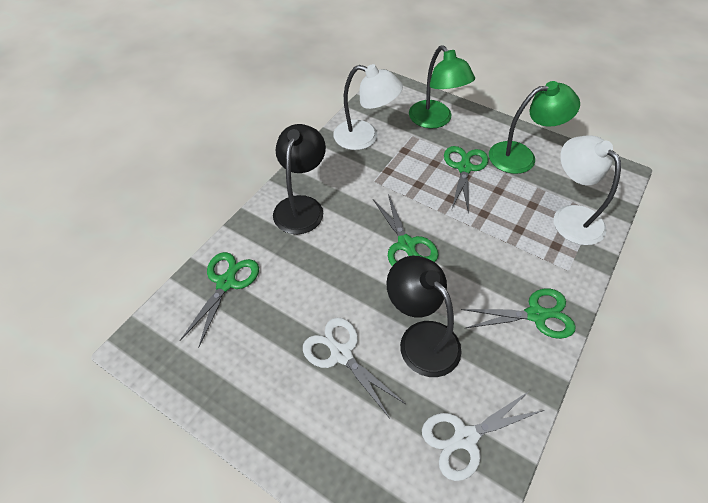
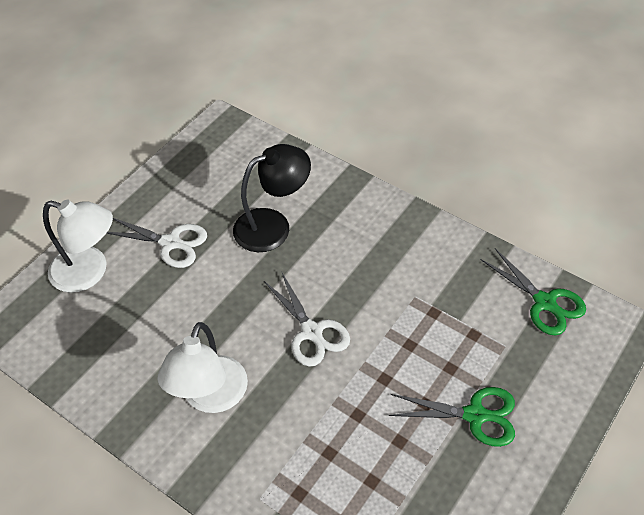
black lamp: 2 -> 1
green lamp: 2 -> 0
green scissors: 4 -> 2

